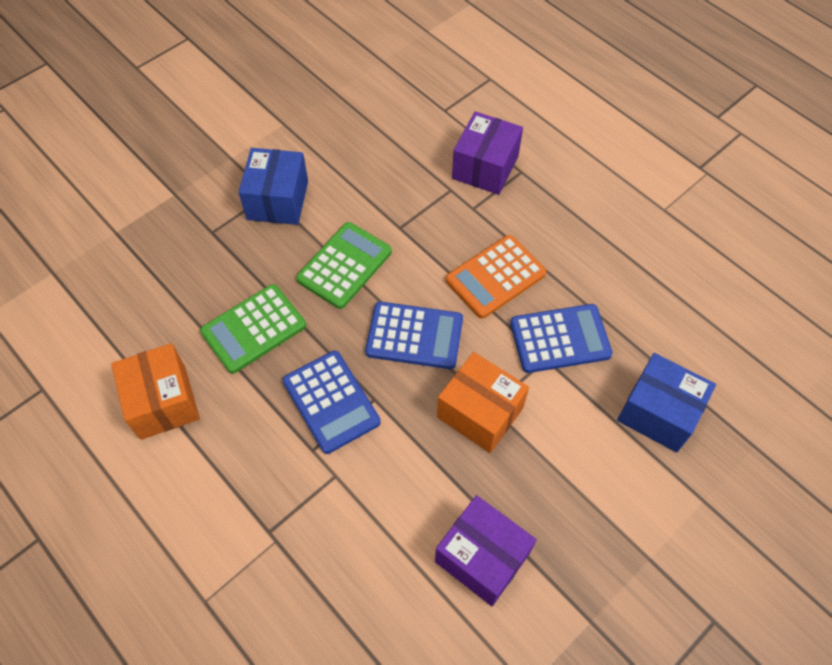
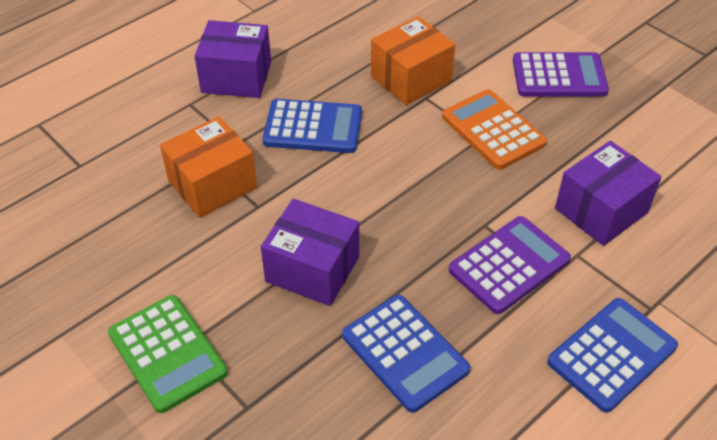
blue box: 2 -> 0
green calculator: 2 -> 1
purple box: 2 -> 3
purple calculator: 0 -> 2

